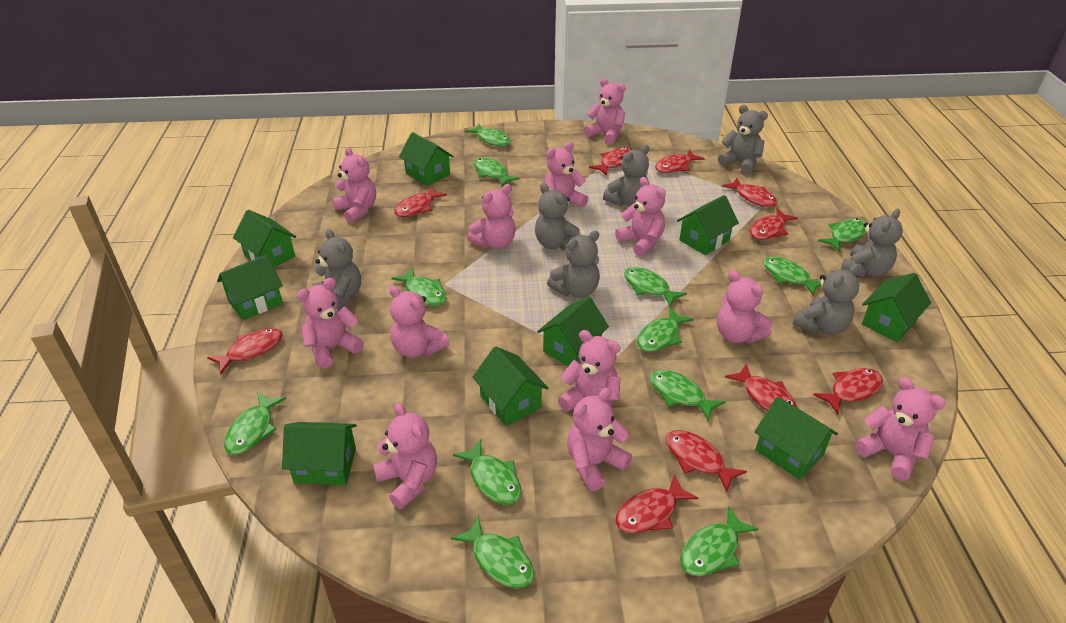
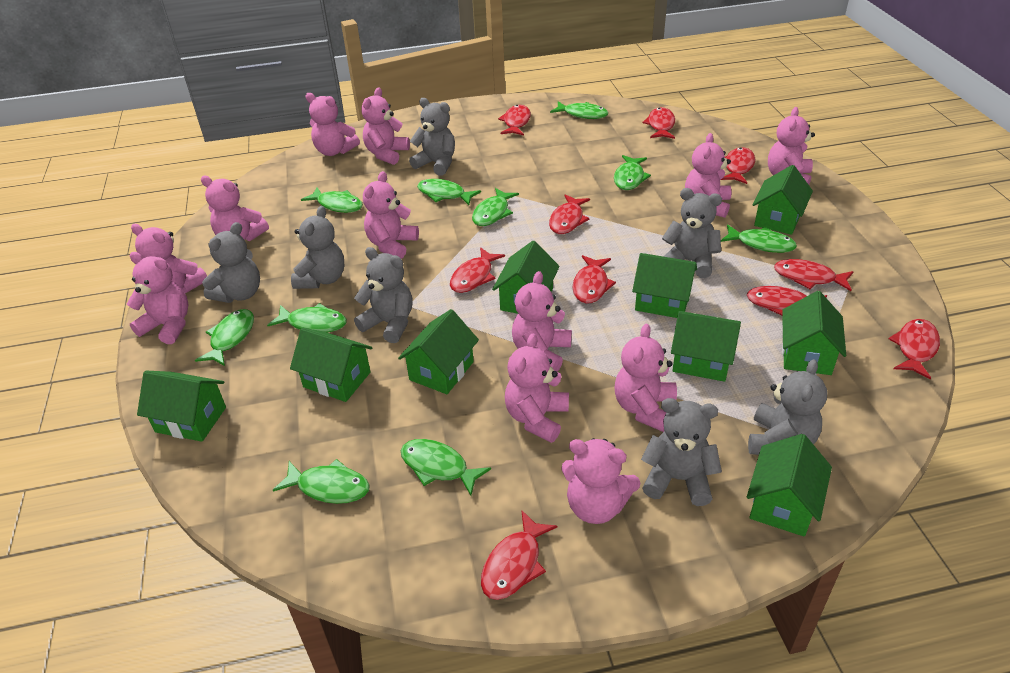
green fish: 12 -> 10

